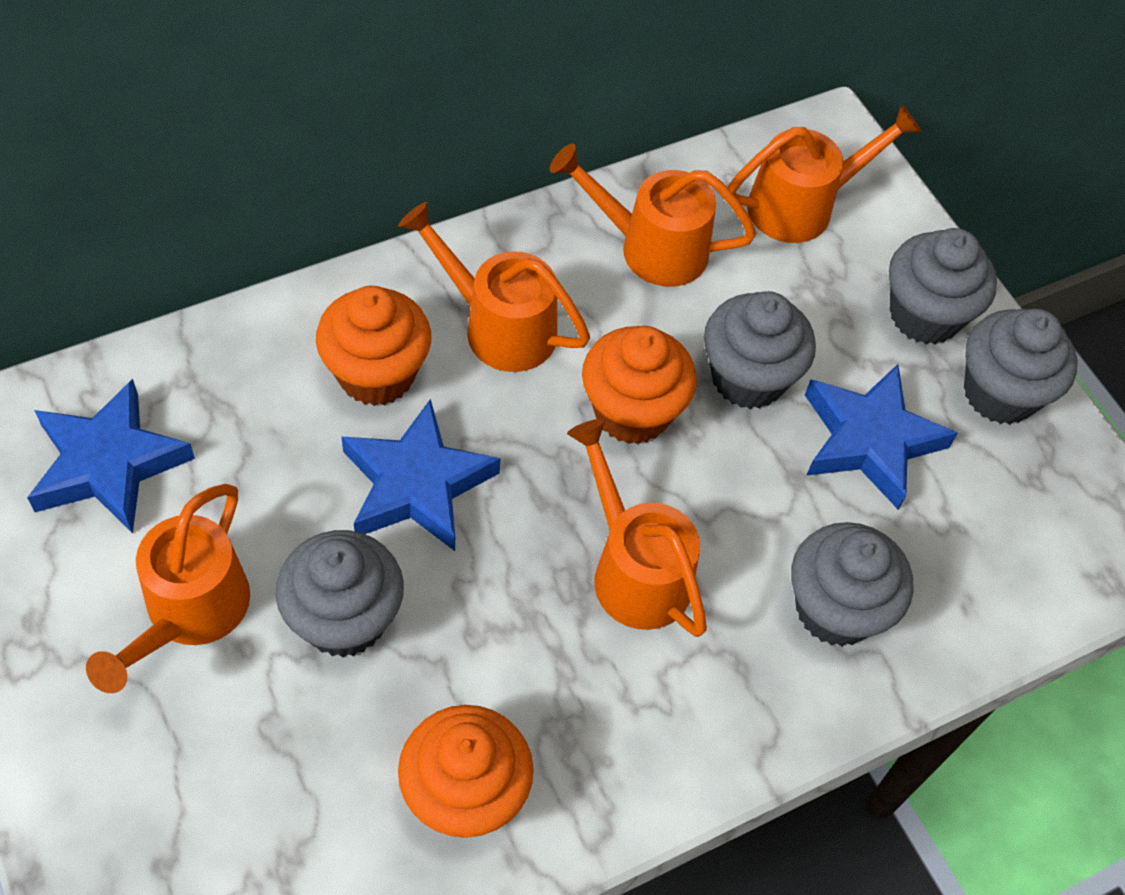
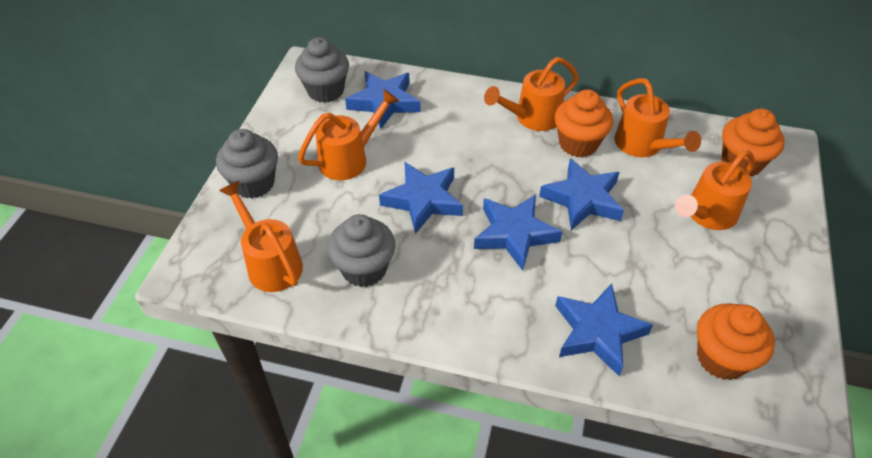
blue star: 3 -> 5
grey cupcake: 5 -> 3

